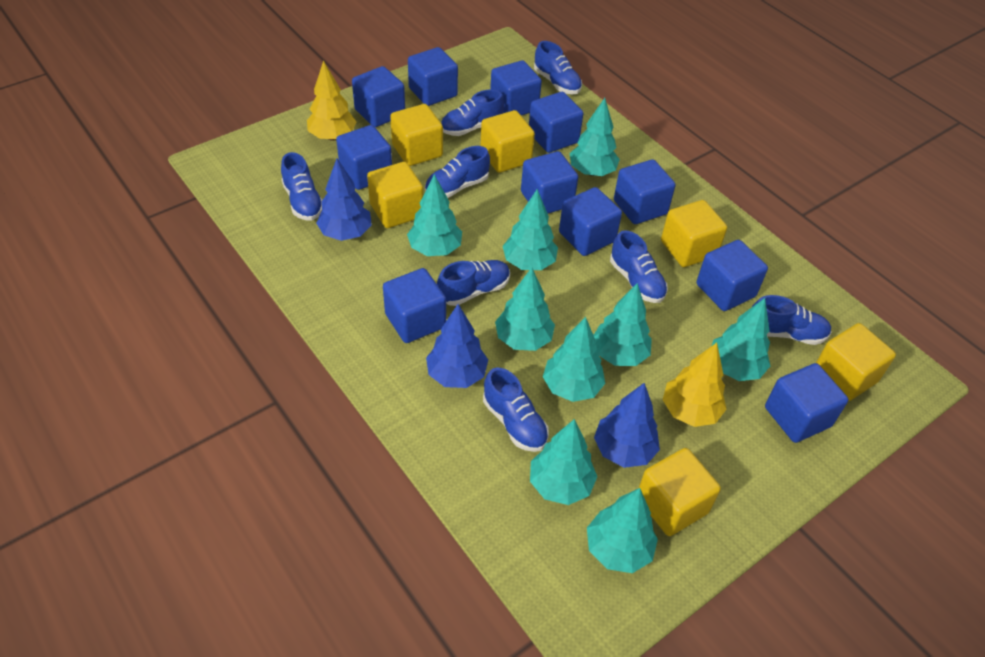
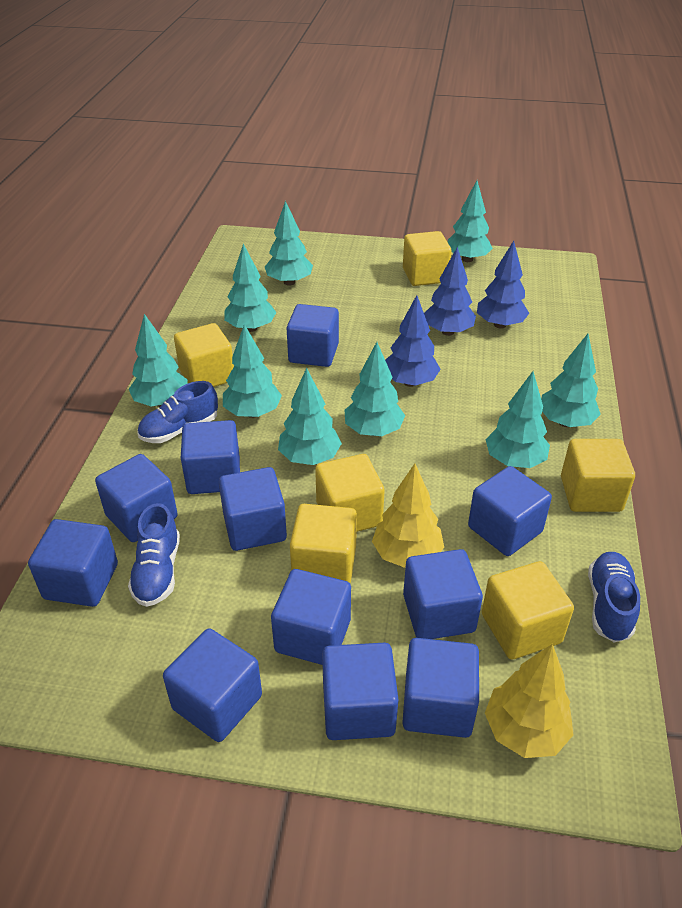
blue shoe: 8 -> 3

